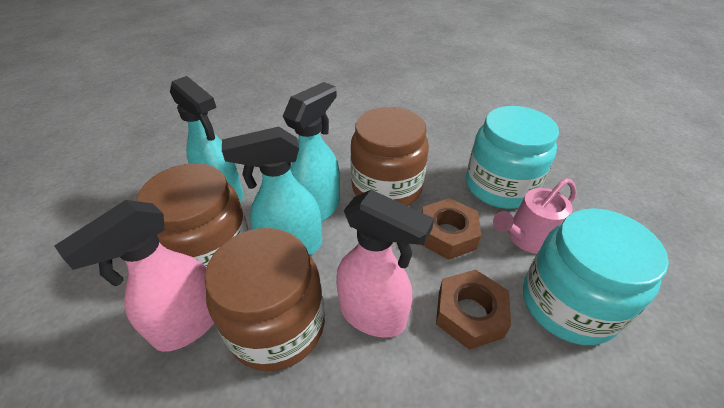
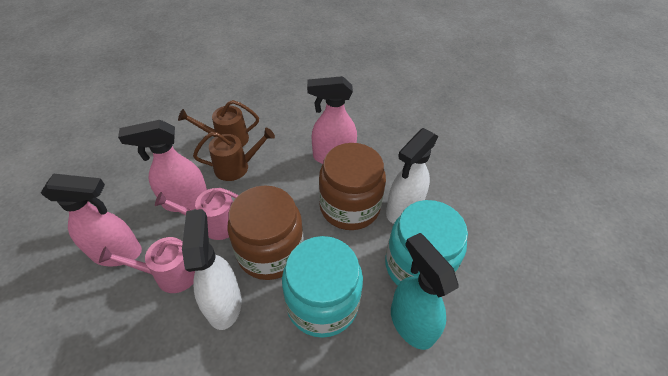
brown jar: 3 -> 2
brown nut: 2 -> 0
brown watering can: 0 -> 2
pink spray bottle: 2 -> 3
pink watering can: 1 -> 2
turquoise spray bottle: 3 -> 1
white spray bottle: 0 -> 2

